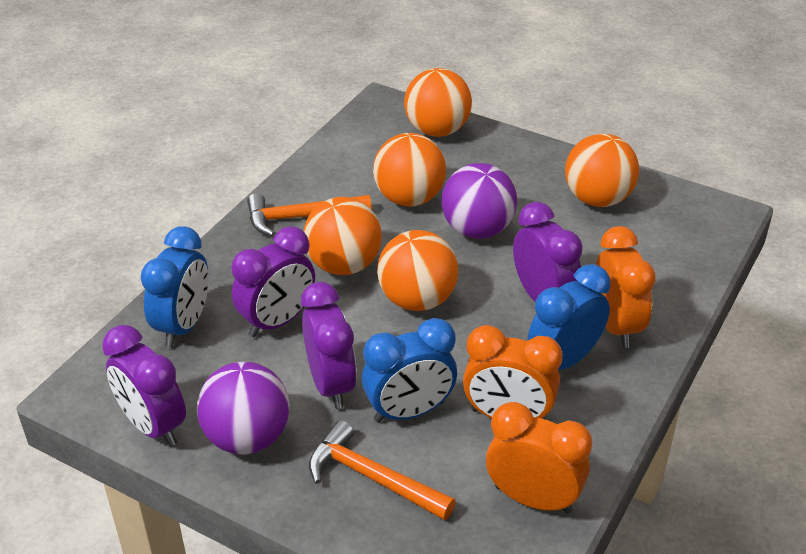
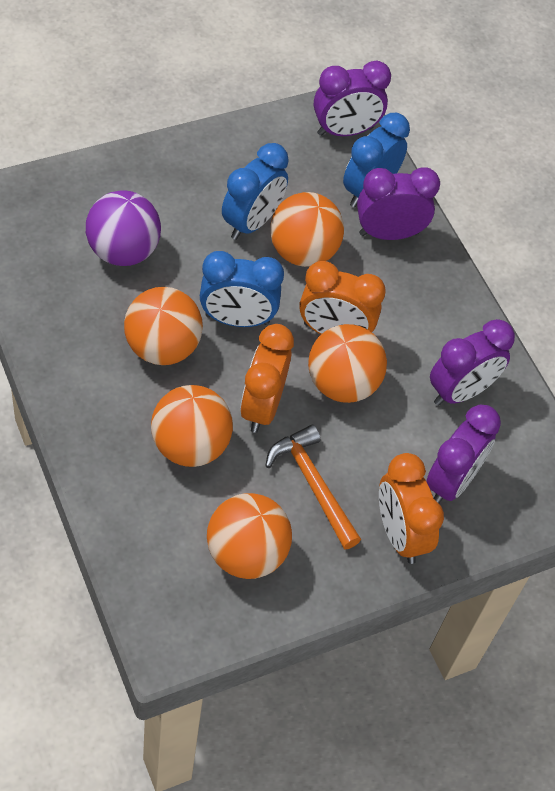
orange hammer: 2 -> 1
purple ball: 2 -> 1

